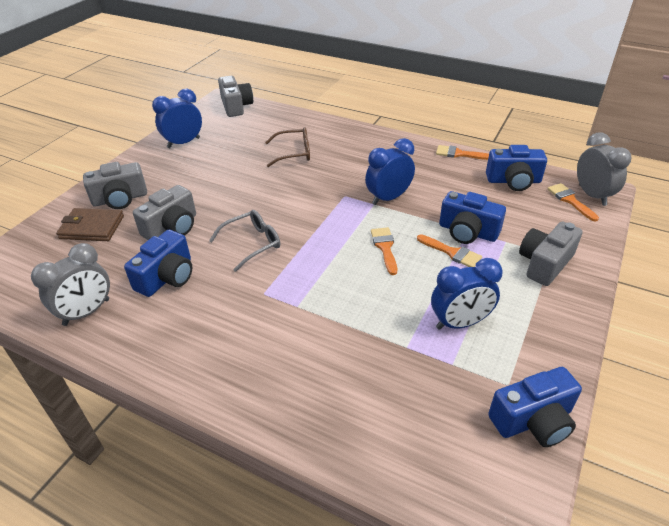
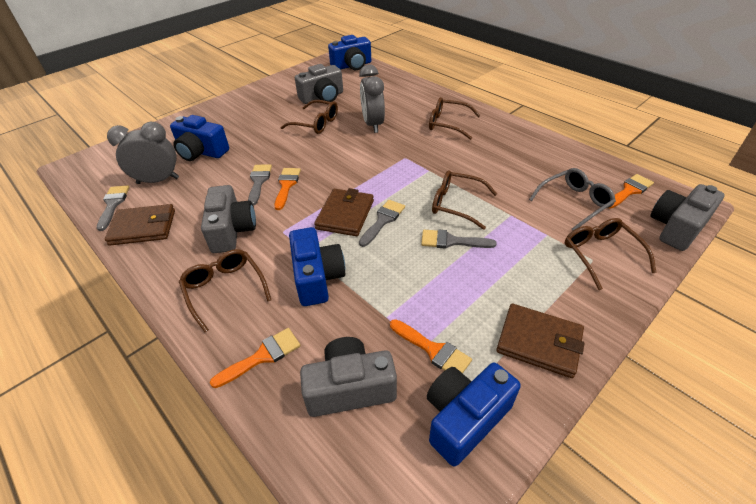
blue clock: 3 -> 0
brown glasses: 1 -> 5
brown wallet: 1 -> 3
grey brush: 0 -> 4

